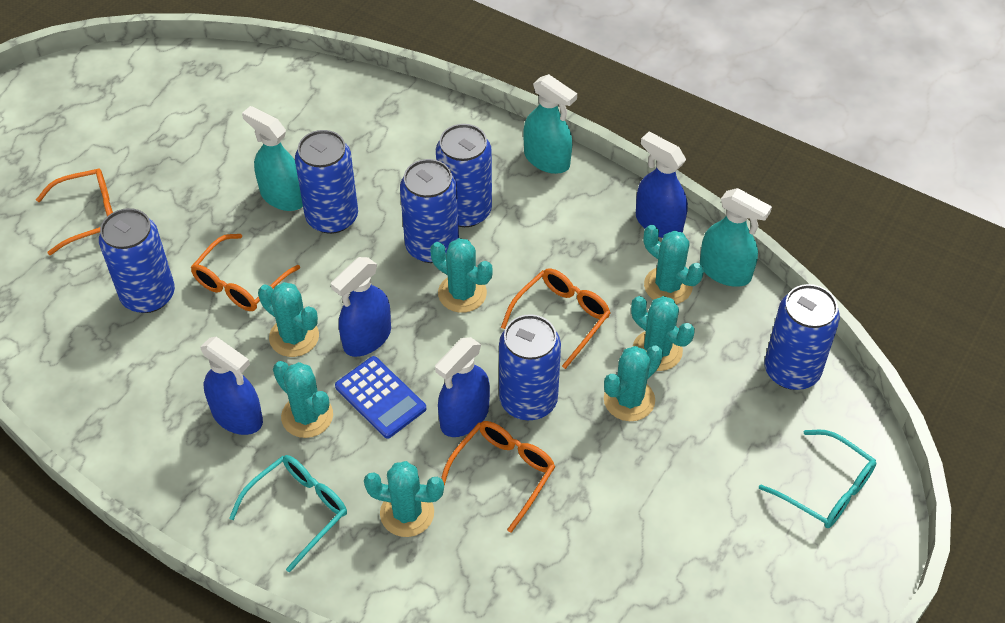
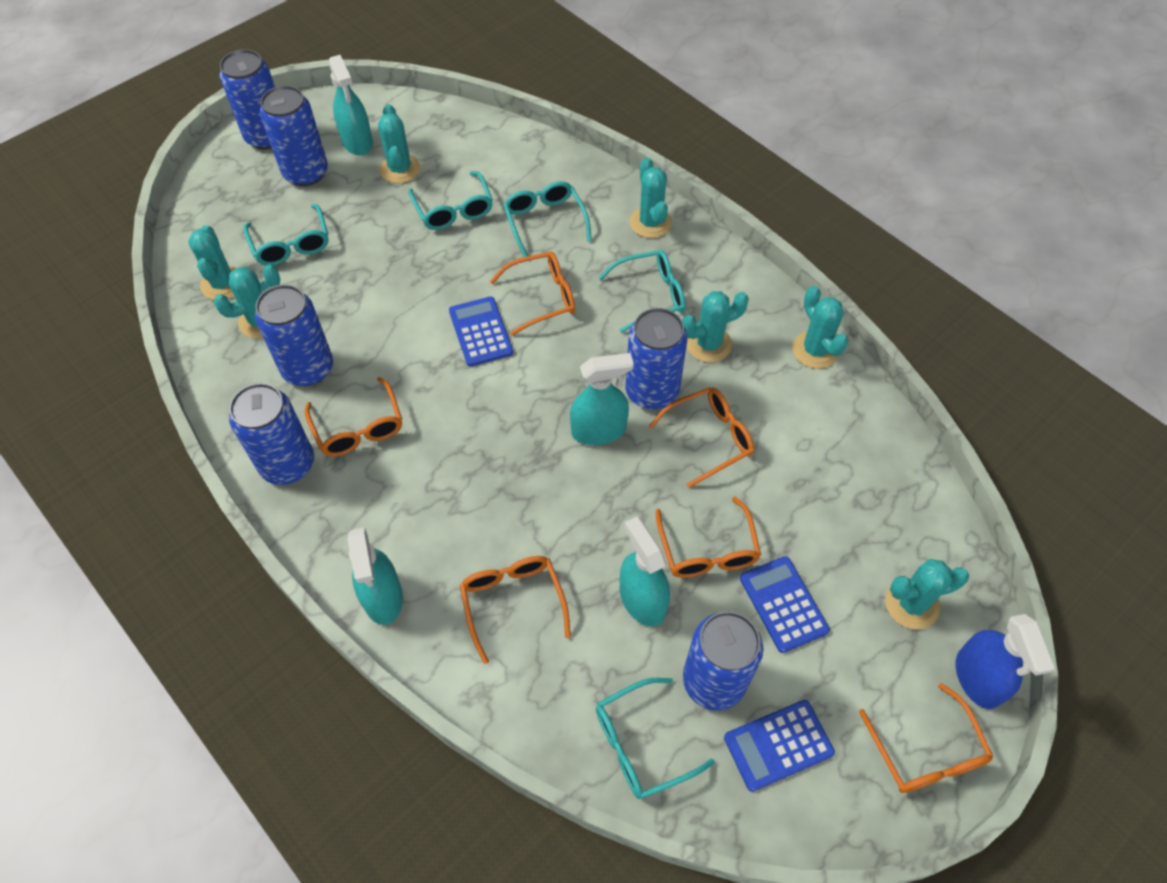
blue calculator: 1 -> 3
blue spray bottle: 4 -> 1
orange glasses: 4 -> 6
turquoise glasses: 2 -> 5
turquoise spray bottle: 3 -> 4

